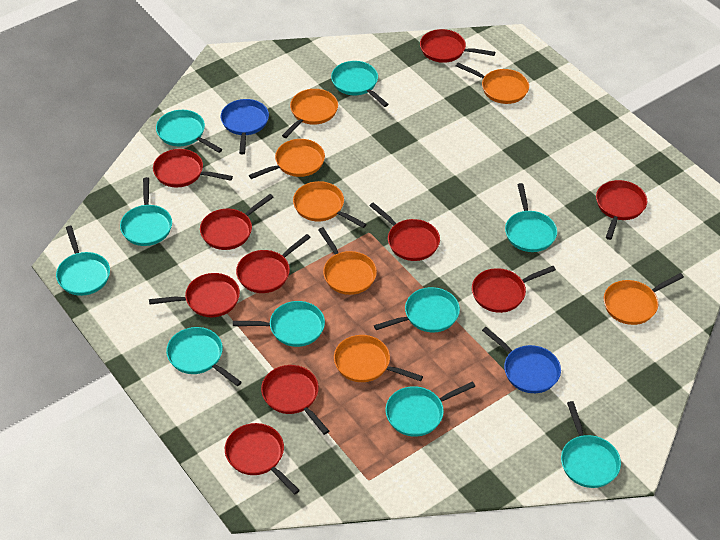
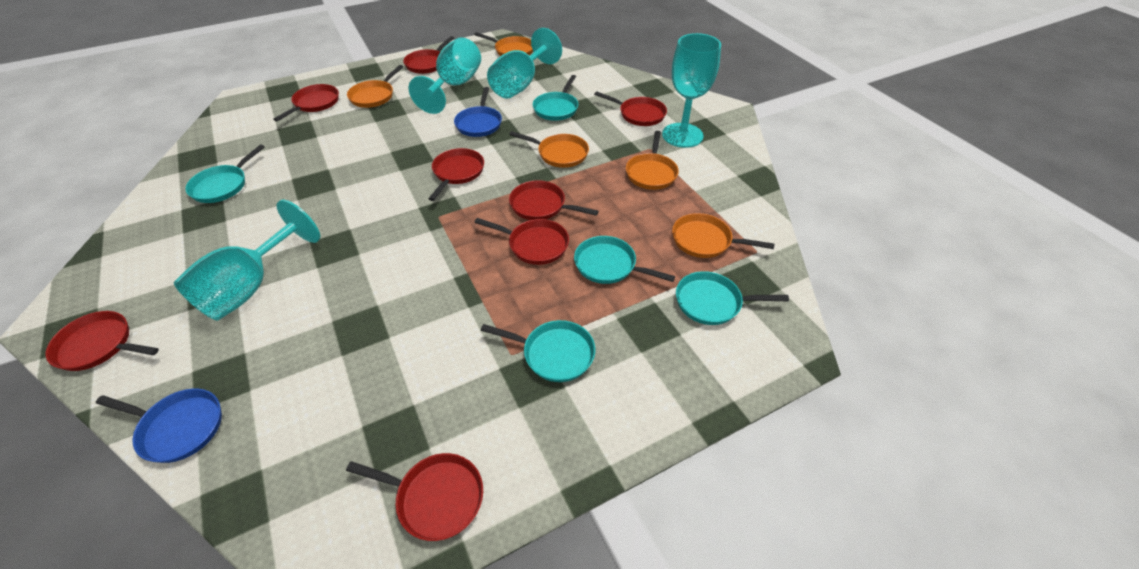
orange pan: 7 -> 5
red pan: 10 -> 8
turquoise goblet: 0 -> 4
turquoise pan: 10 -> 5

